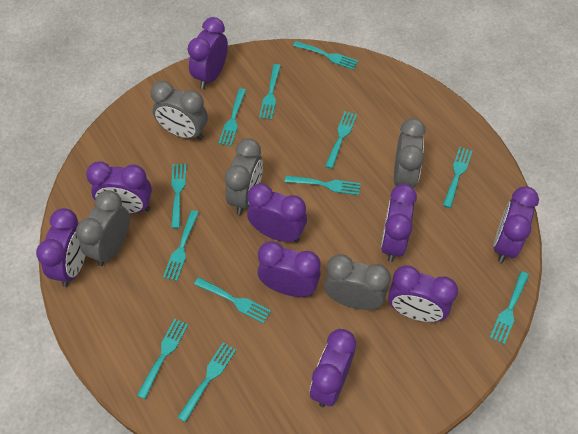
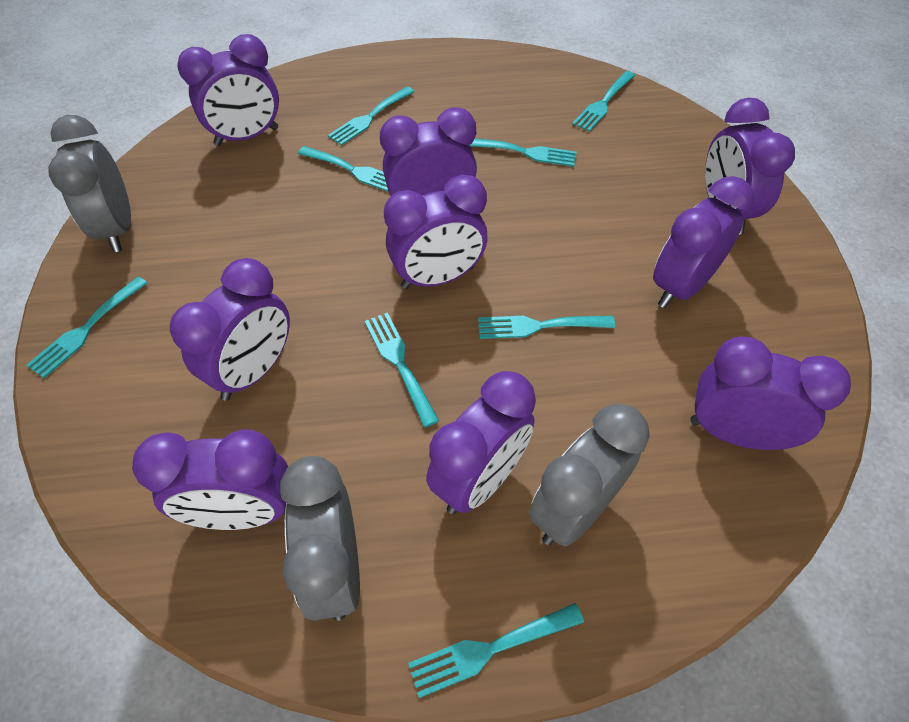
grey clock: 5 -> 3
turquoise fork: 12 -> 8

